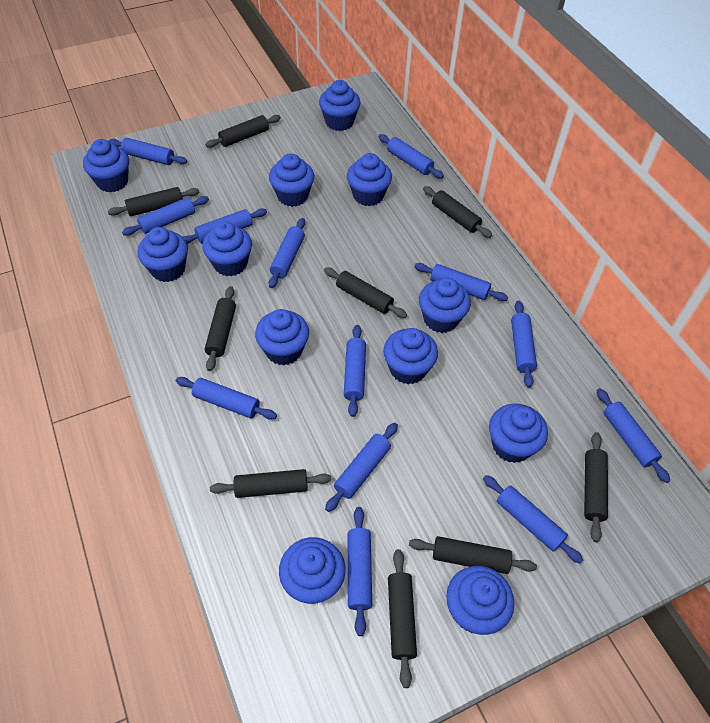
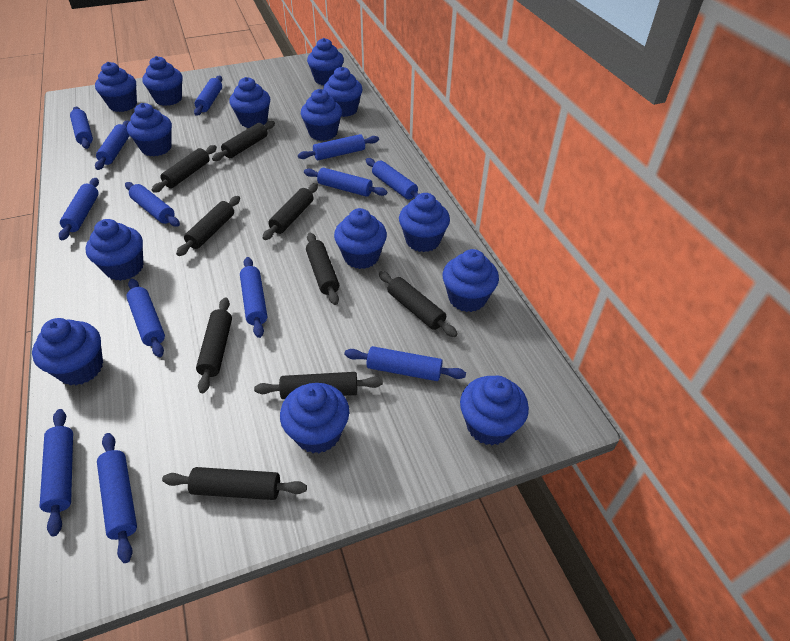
blue cupcake: 12 -> 14

